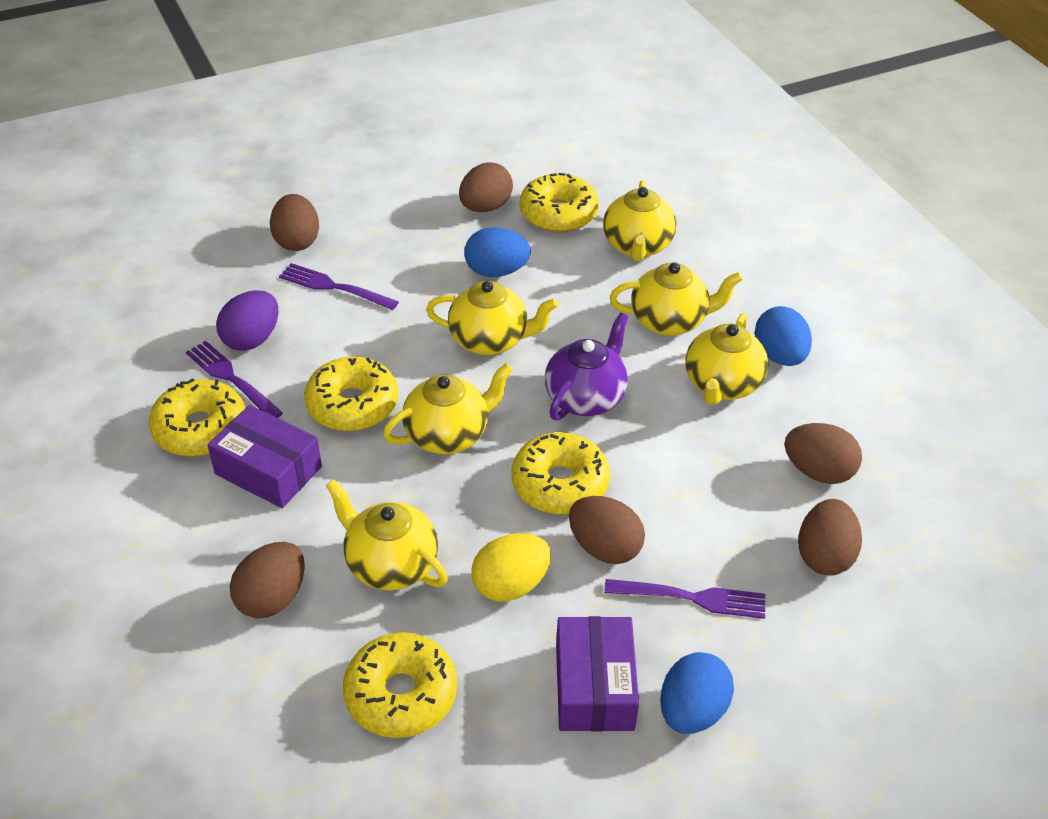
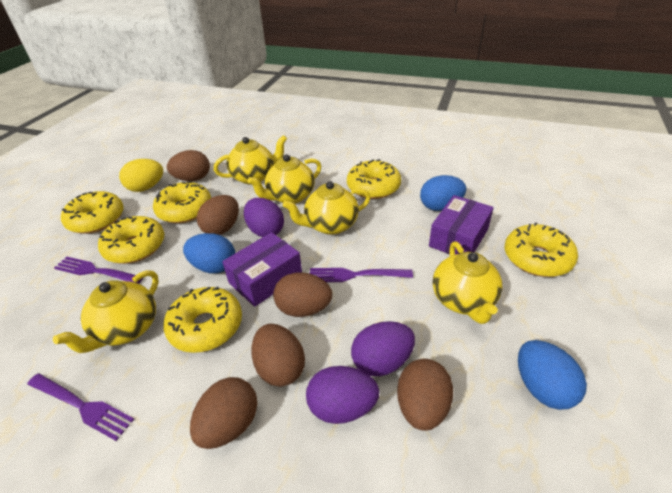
purple egg: 1 -> 3
purple teapot: 1 -> 0
yellow donut: 5 -> 6
yellow teapot: 6 -> 5

